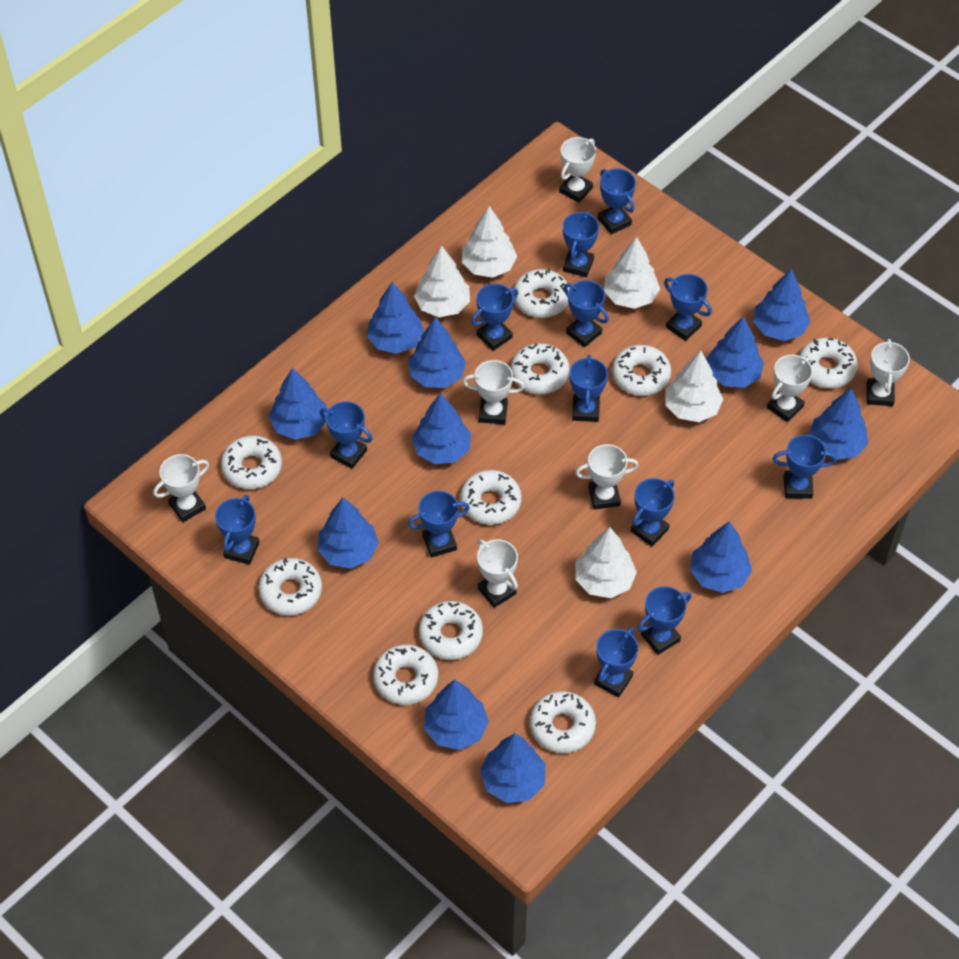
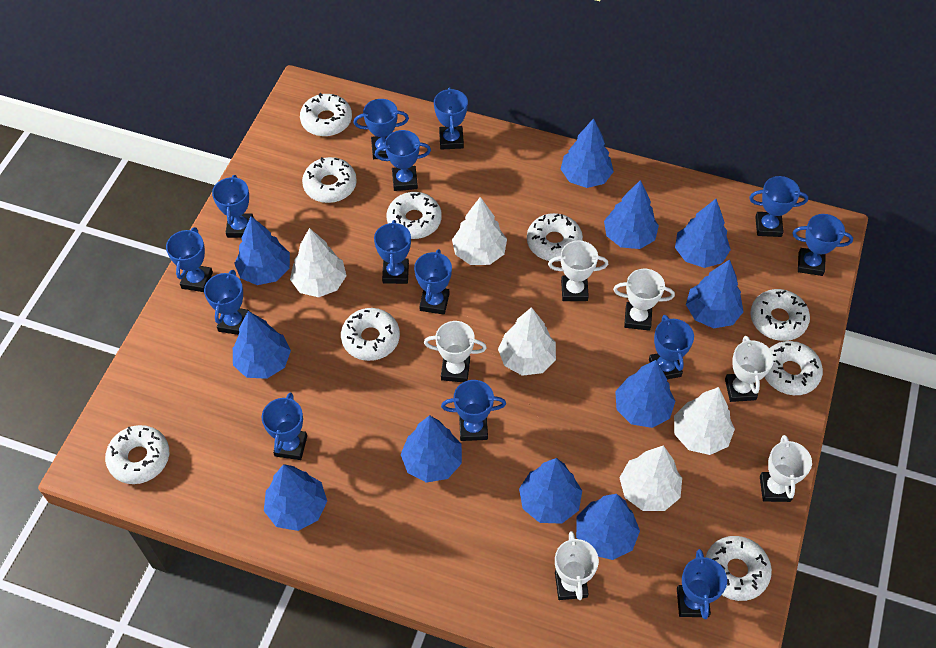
blue trophy: 13 -> 14
white donut: 10 -> 9
white trophy: 7 -> 6

